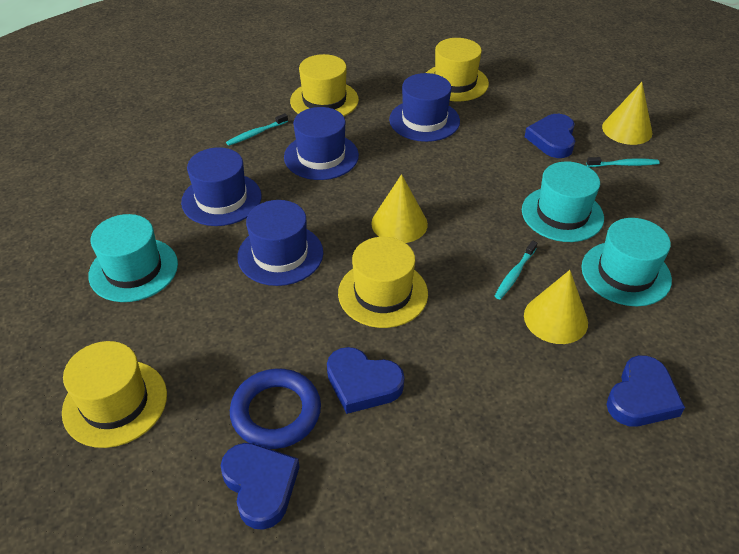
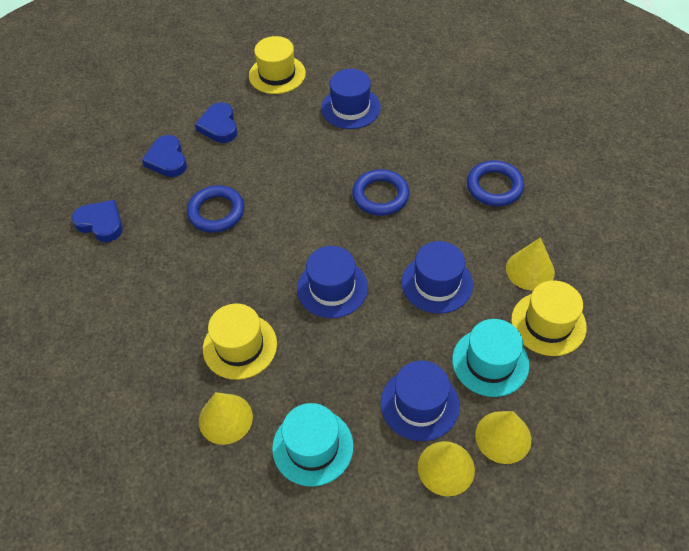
blue heart: 4 -> 3
blue ring: 1 -> 3
turquoise hat: 3 -> 2
turquoise toothbrush: 3 -> 0
yellow cone: 3 -> 4
yellow hat: 4 -> 3

